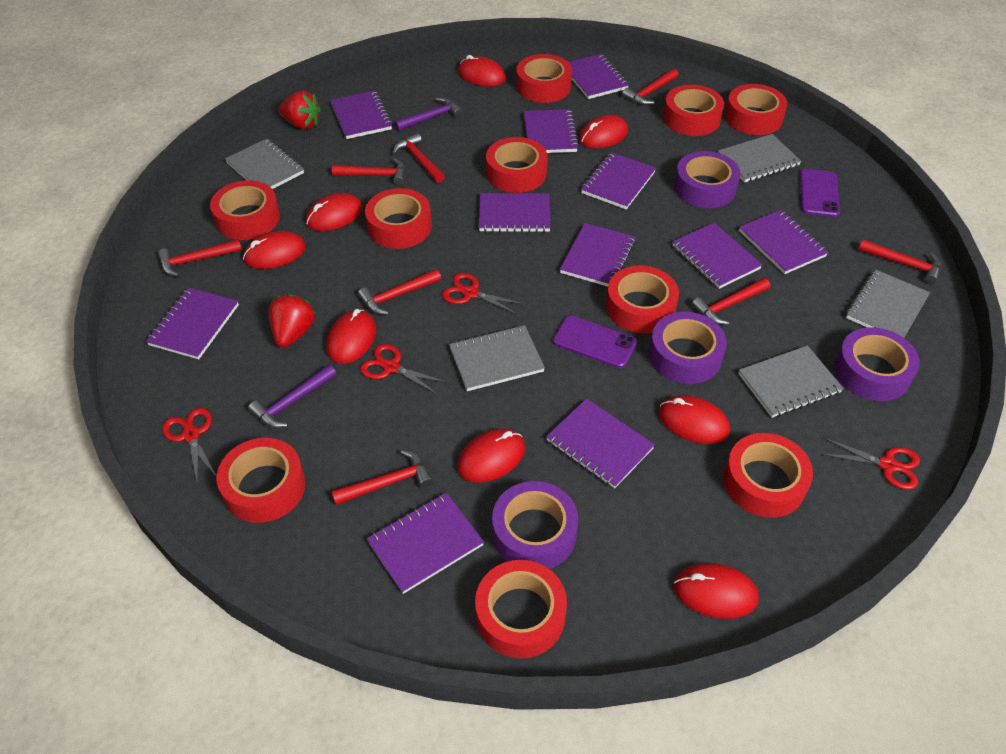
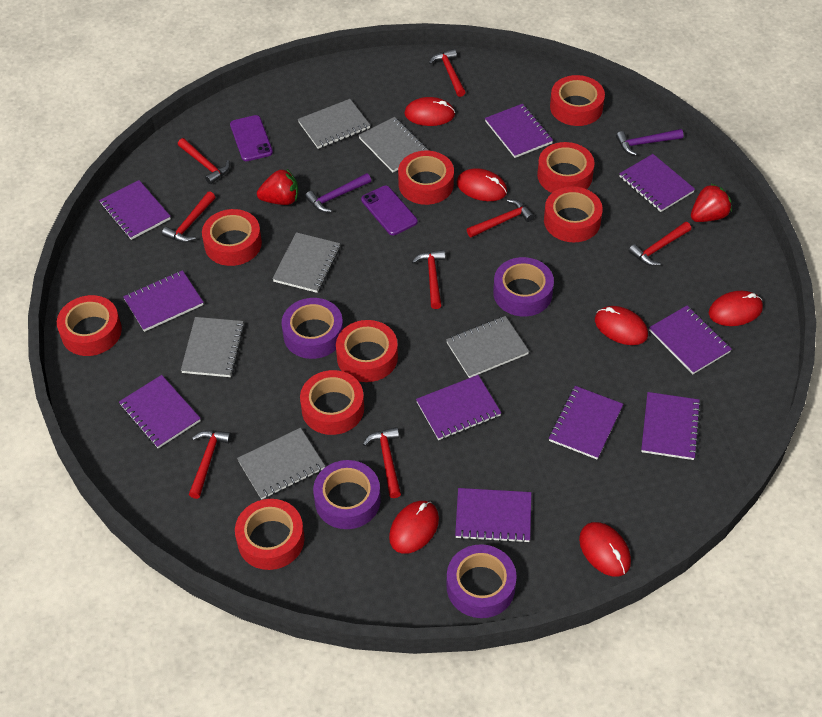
grey notebook: 5 -> 6
purple notebook: 11 -> 10
red mouse: 8 -> 6
red scissors: 4 -> 0
red tape: 10 -> 9

